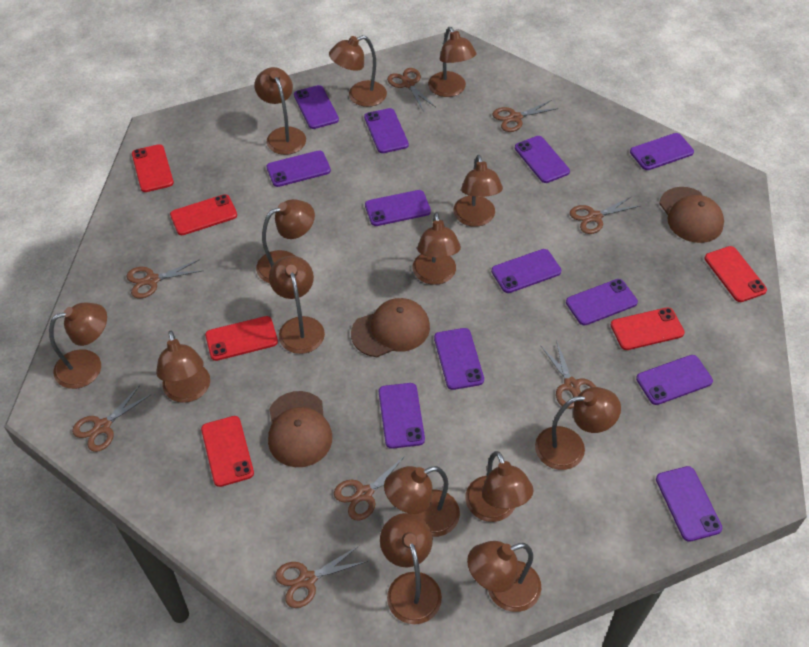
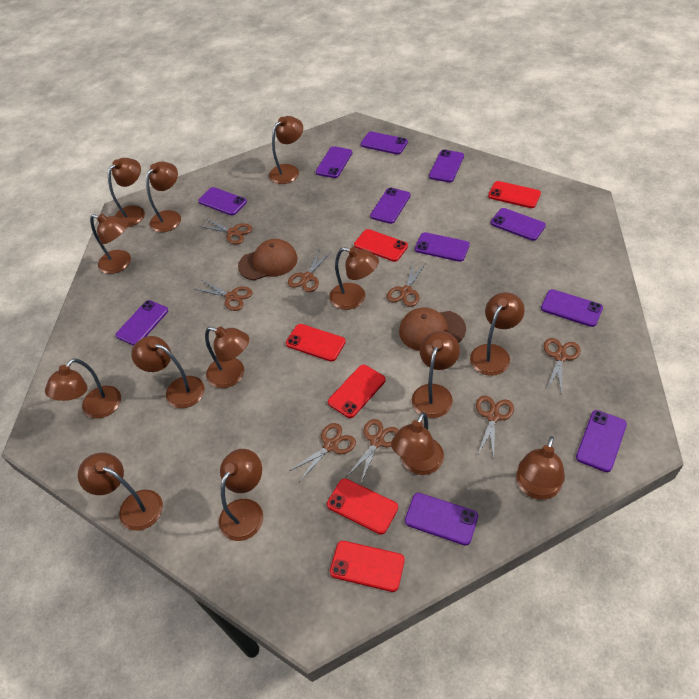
brown cap: 3 -> 2
purple phone: 12 -> 11

